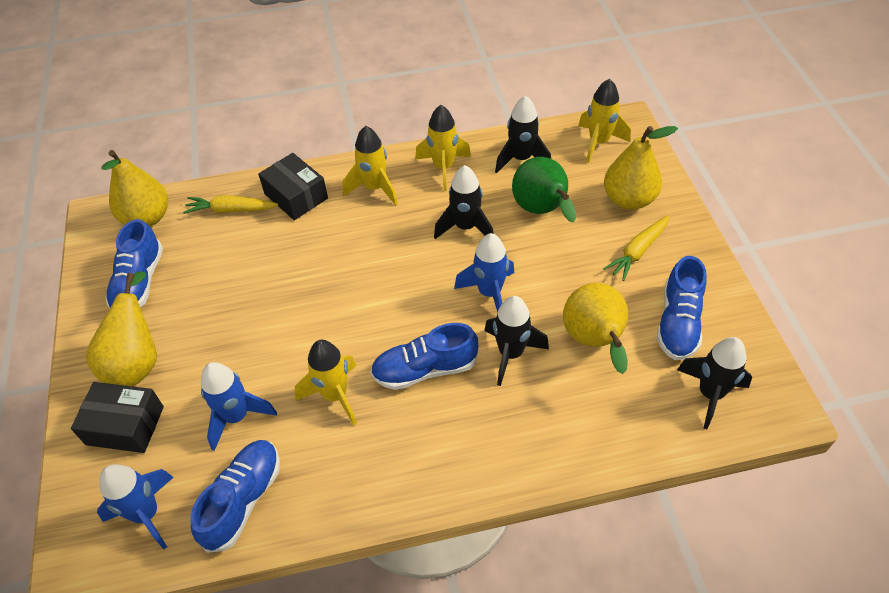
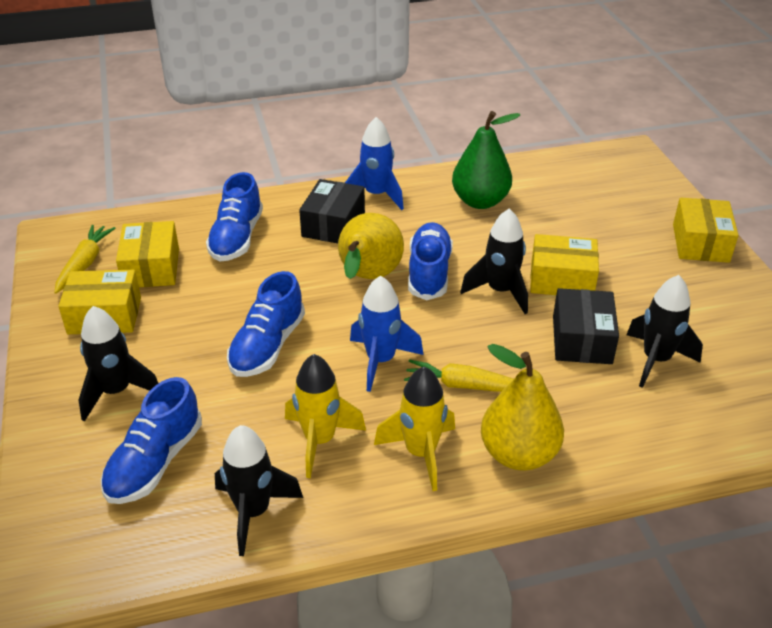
blue rocket: 3 -> 2
yellow box: 0 -> 4
yellow pear: 4 -> 2
yellow rocket: 4 -> 2

